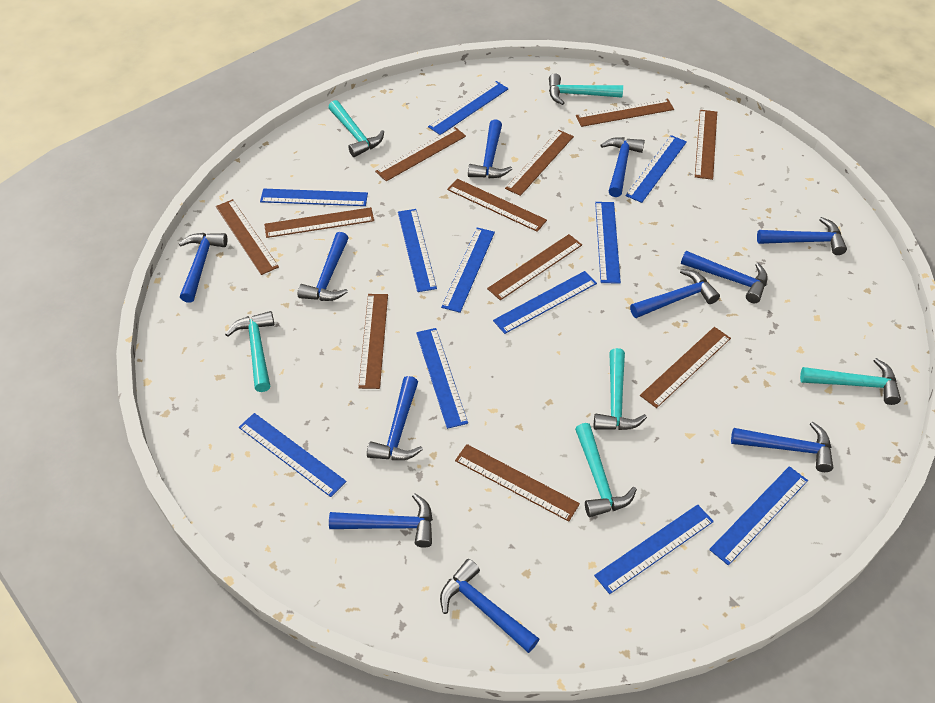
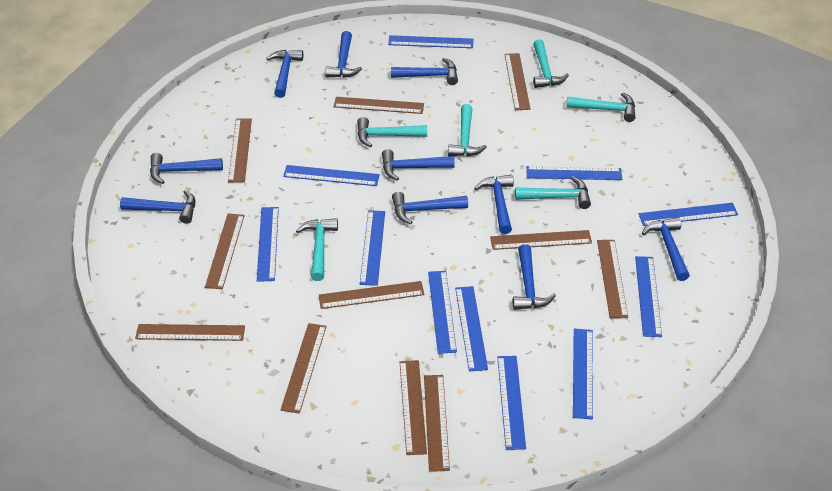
blue hammer: 11 -> 10

